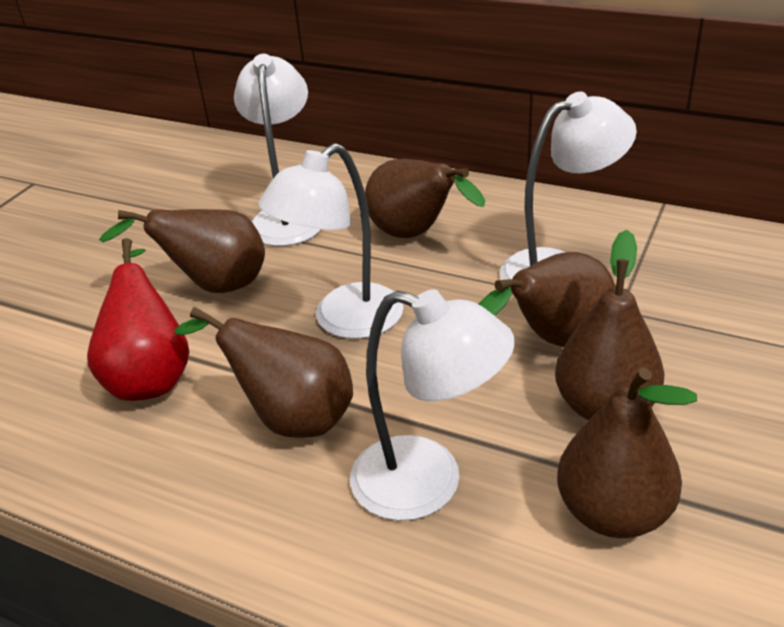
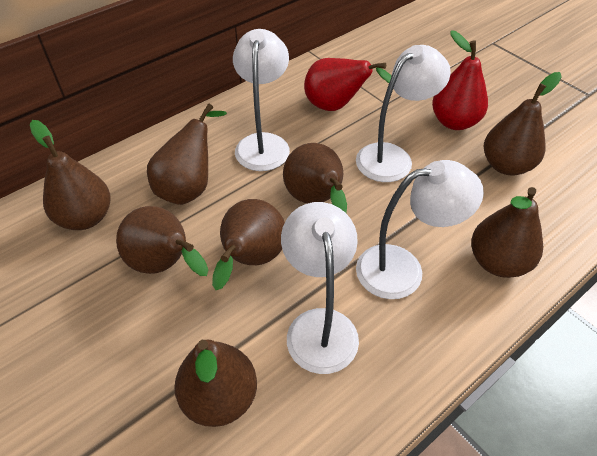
brown pear: 6 -> 8
red pear: 1 -> 2

